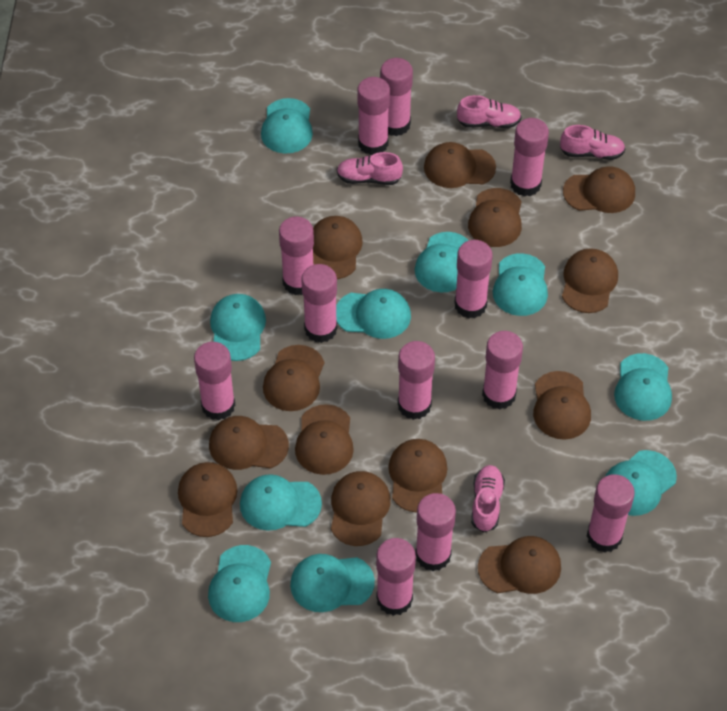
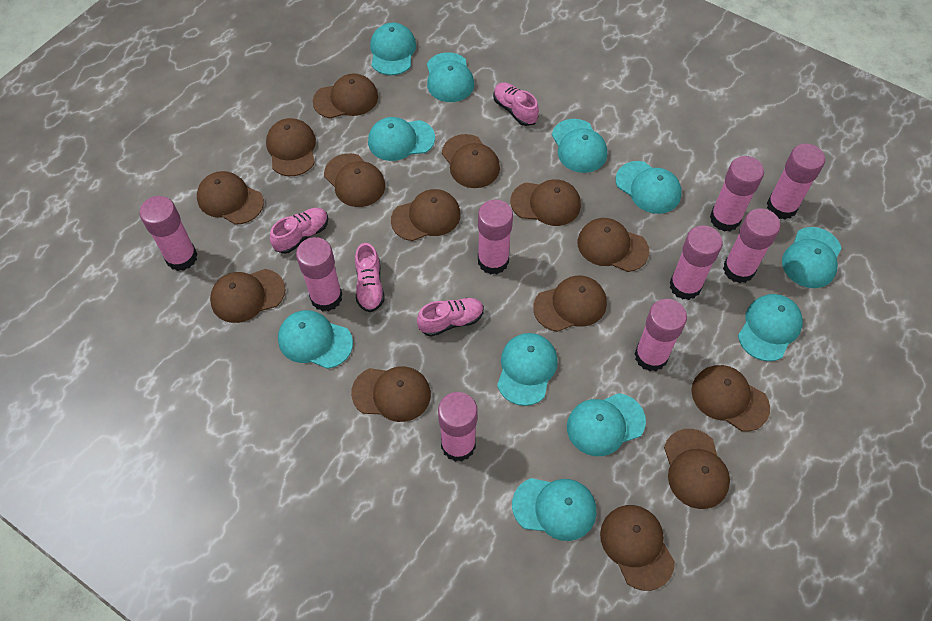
brown cap: 13 -> 14
pink glue stick: 12 -> 9
turquoise cap: 10 -> 11

